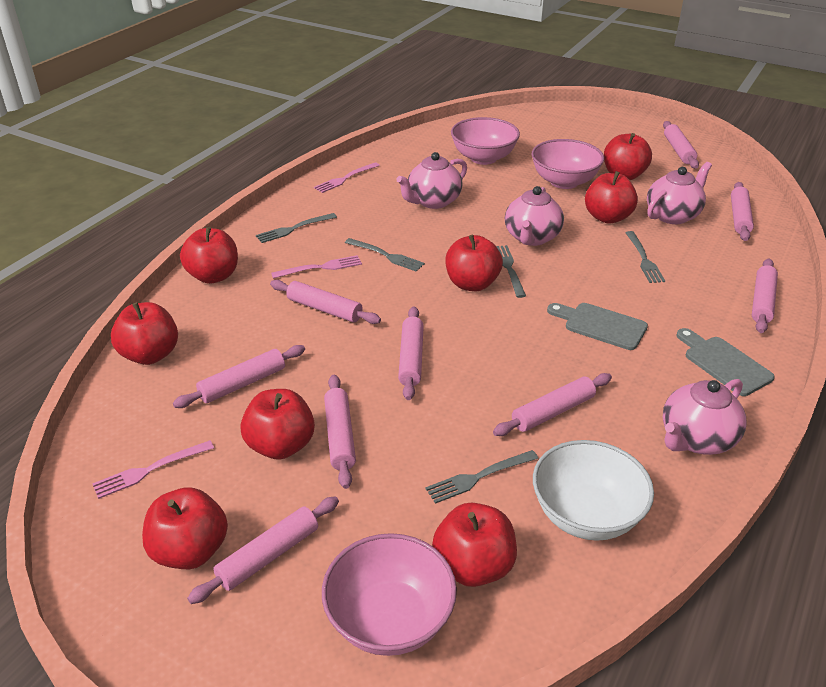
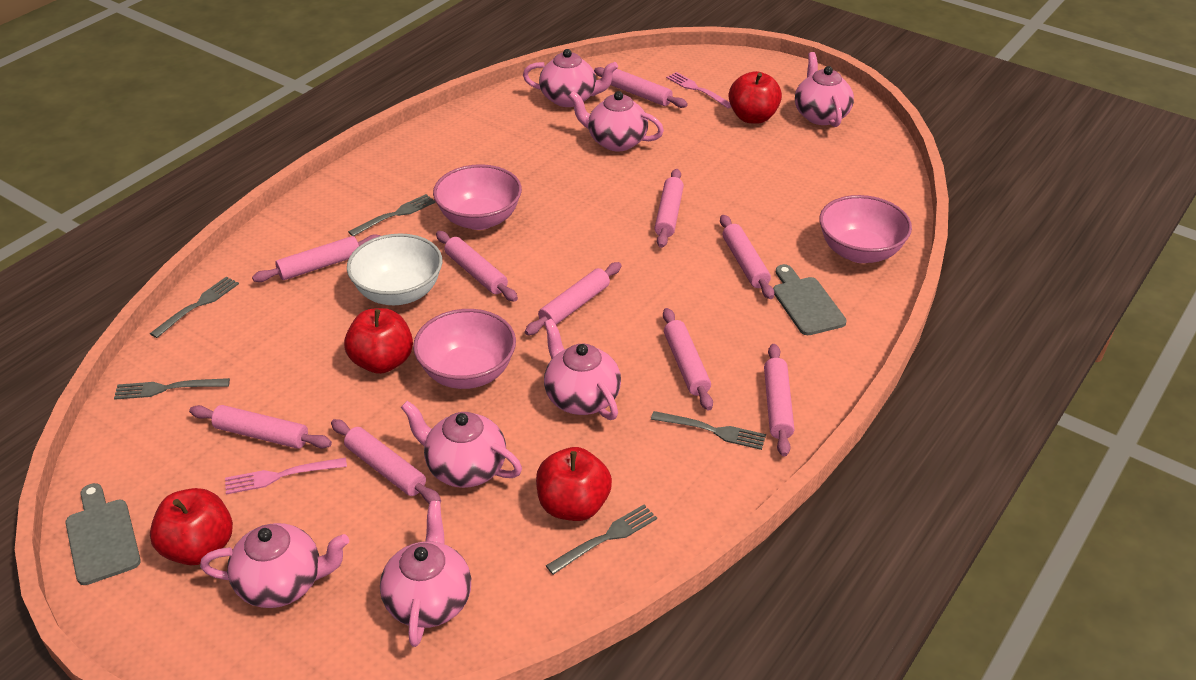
pink fork: 3 -> 2
pink rolling pin: 9 -> 10
pink teapot: 4 -> 7
red apple: 8 -> 4

